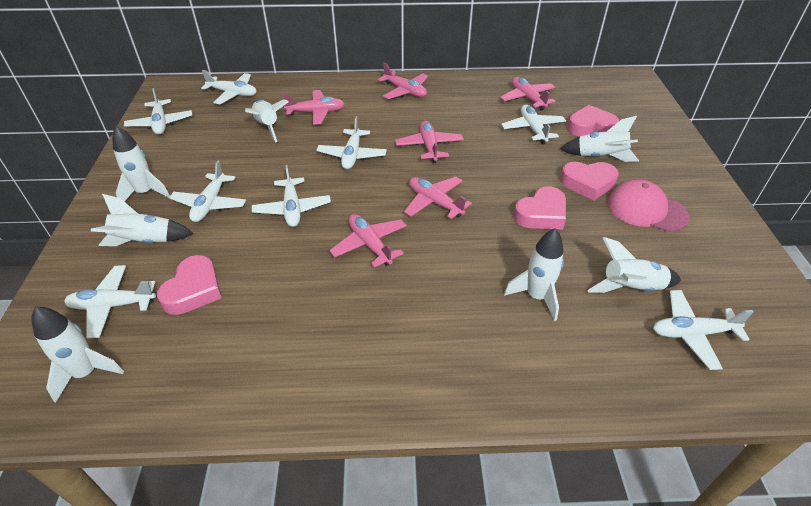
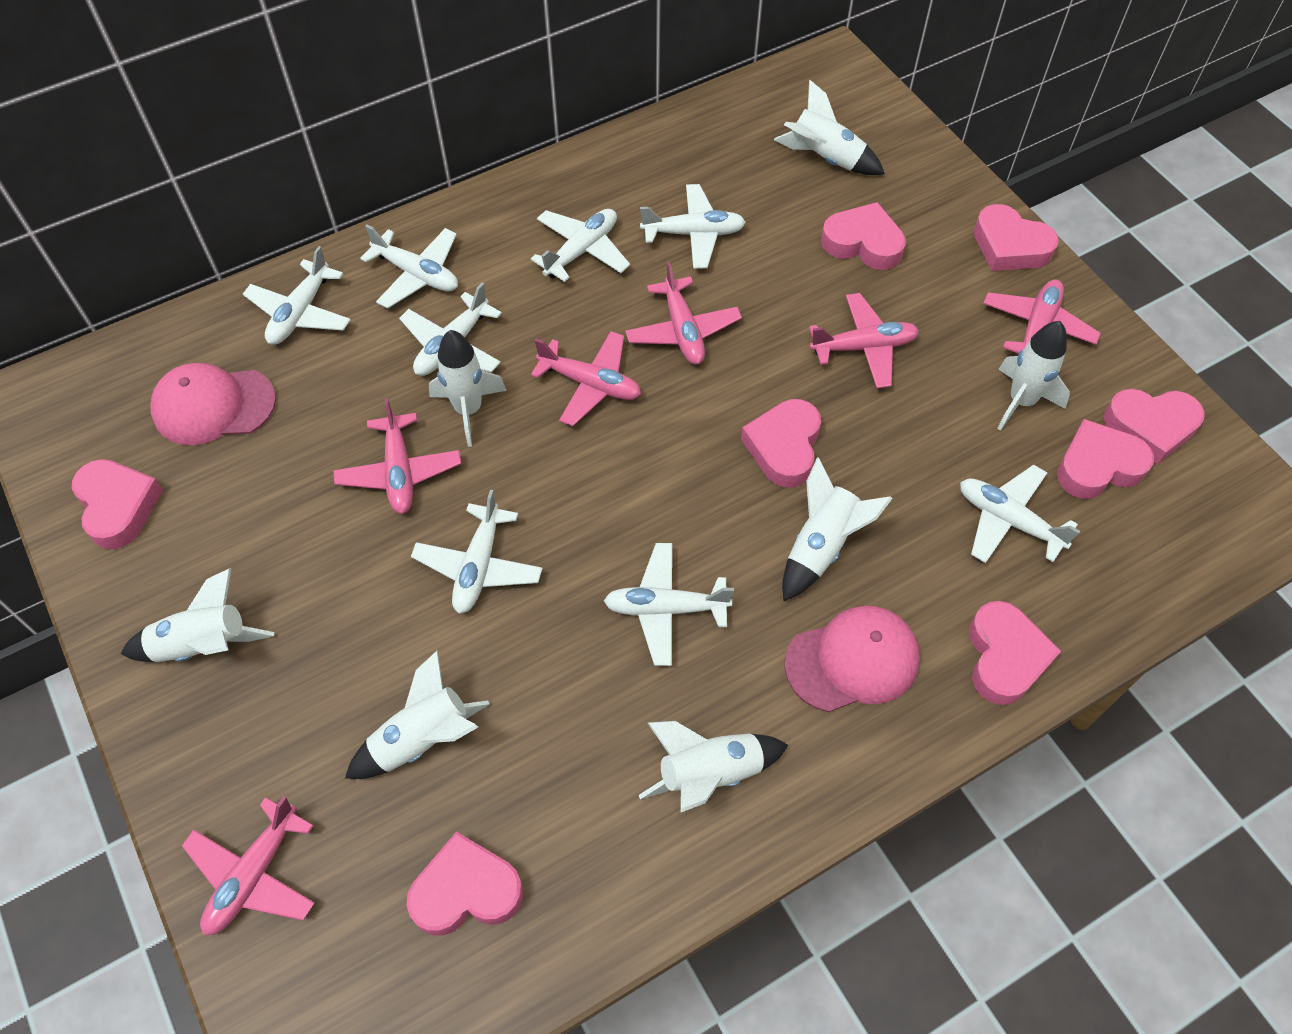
pink cap: 1 -> 2
pink heart: 4 -> 8

